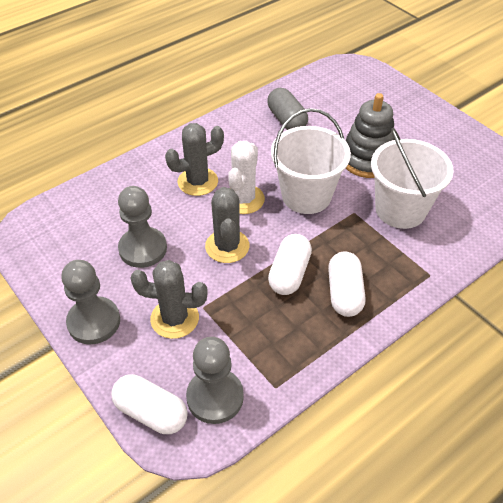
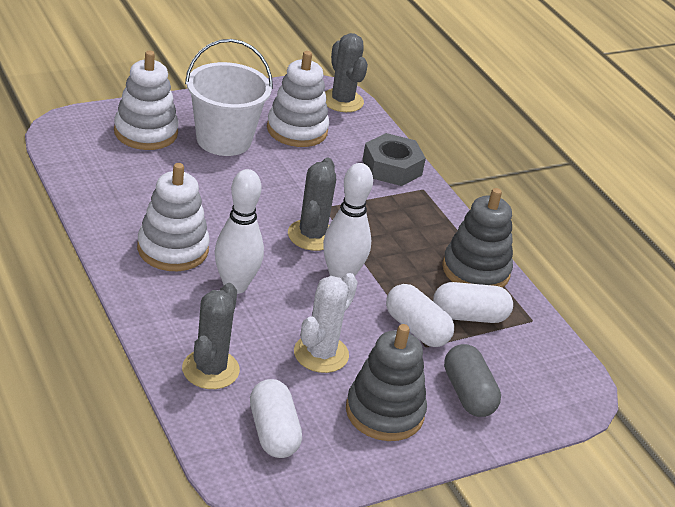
grey nut: 0 -> 1
grey pawn: 3 -> 0
grey stacking toy: 1 -> 2
white bowling pin: 0 -> 2
white bucket: 2 -> 1
white stacking toy: 0 -> 3

